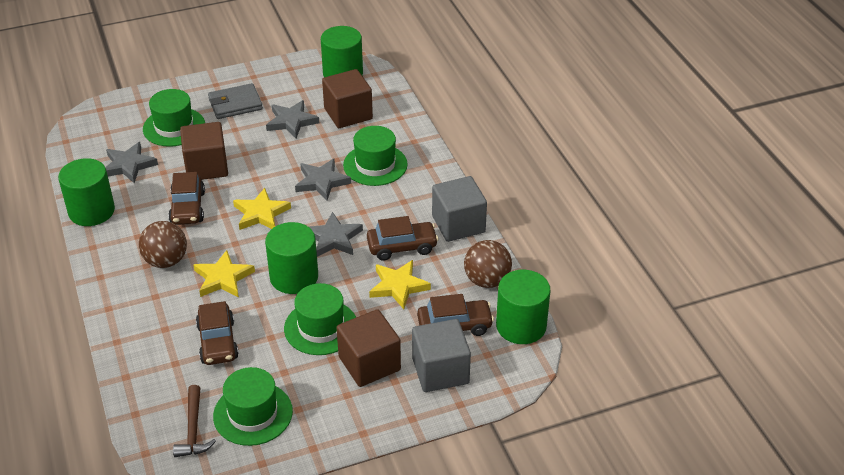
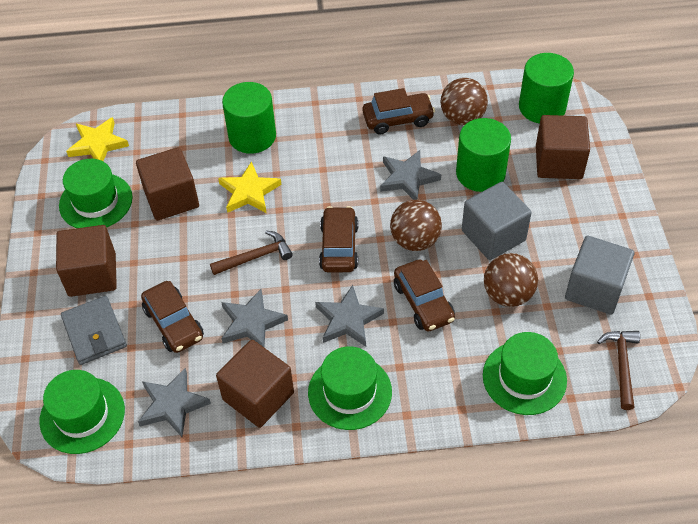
brown ball: 2 -> 3
brown cube: 3 -> 4
brown hammer: 1 -> 2
green cylinder: 4 -> 3
yellow star: 3 -> 2

